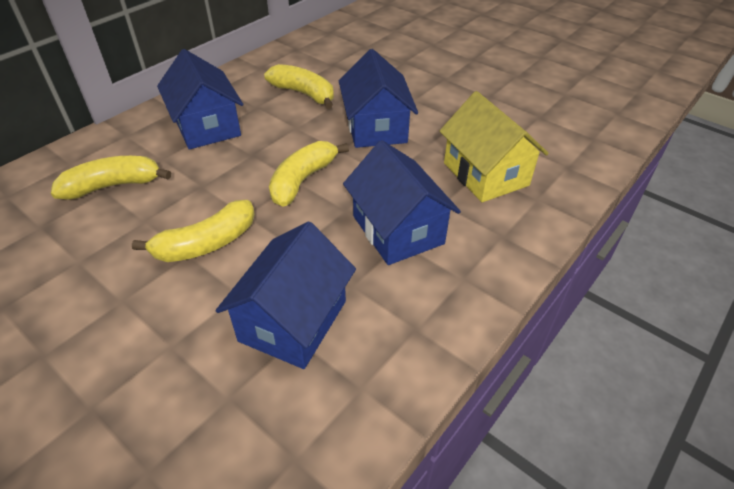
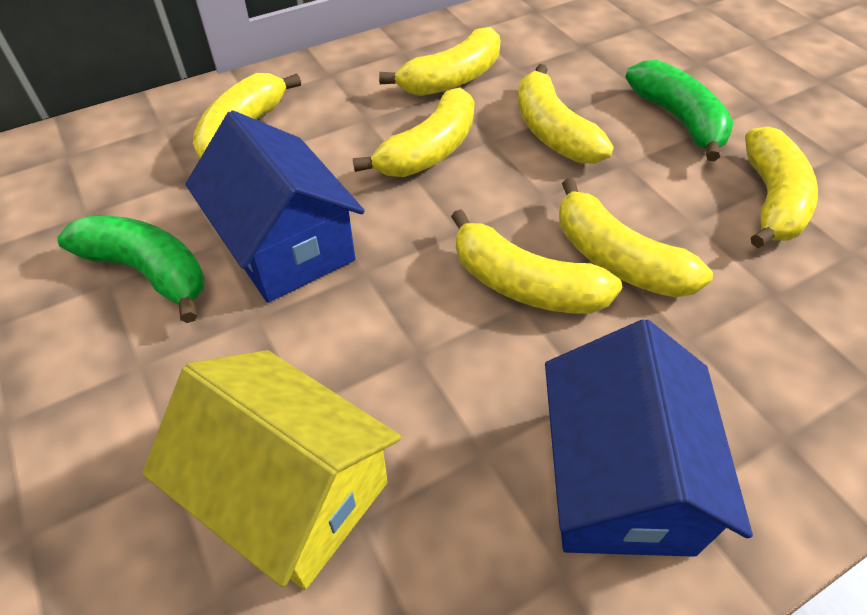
blue house: 4 -> 2
green banana: 0 -> 2
yellow banana: 4 -> 7

